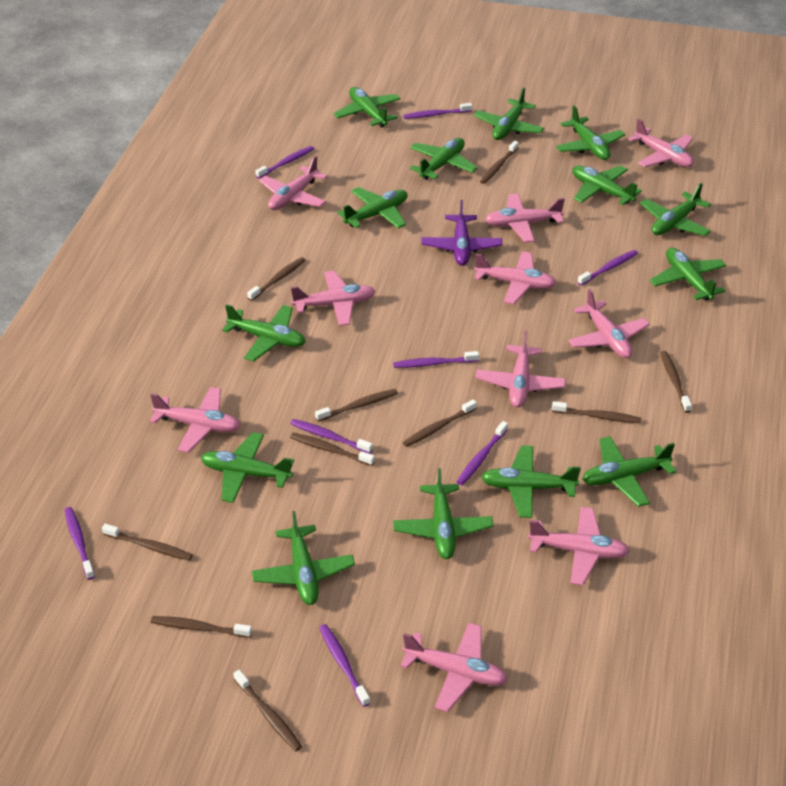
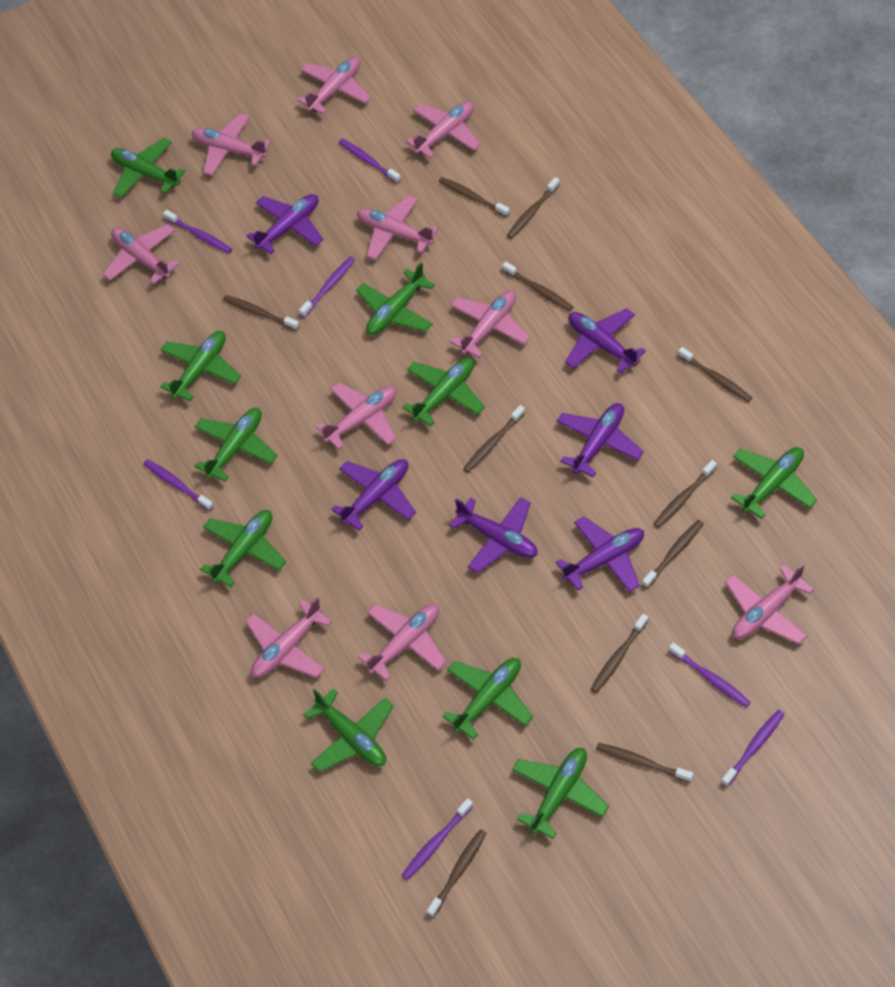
brown toothbrush: 10 -> 11
green plane: 14 -> 10
purple plane: 1 -> 6
purple toothbrush: 8 -> 7

